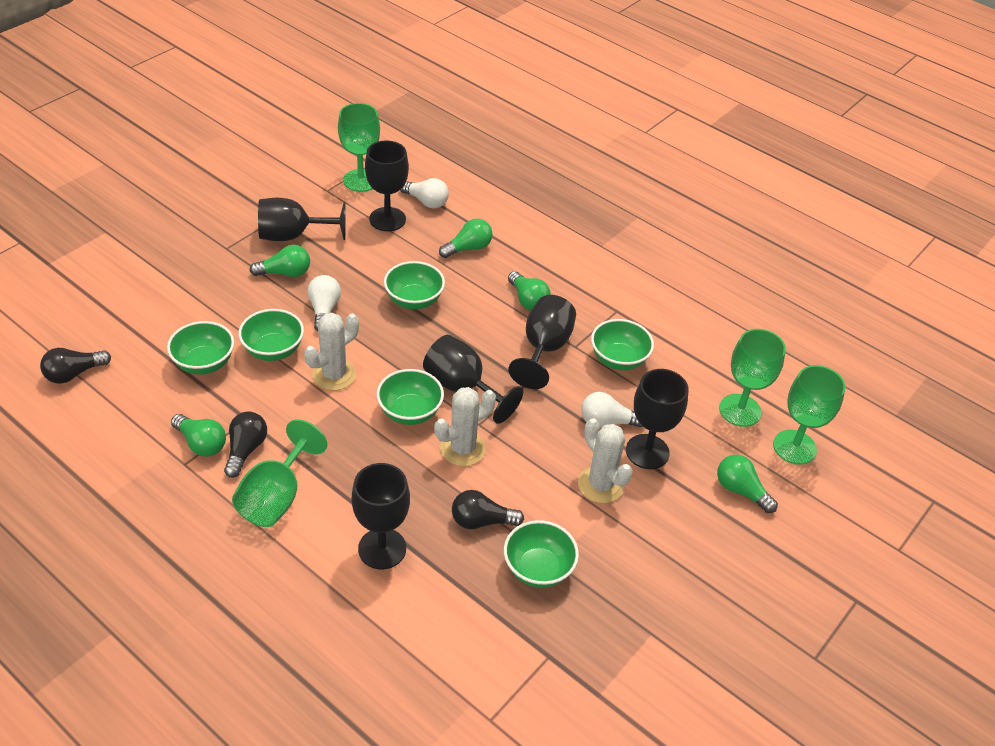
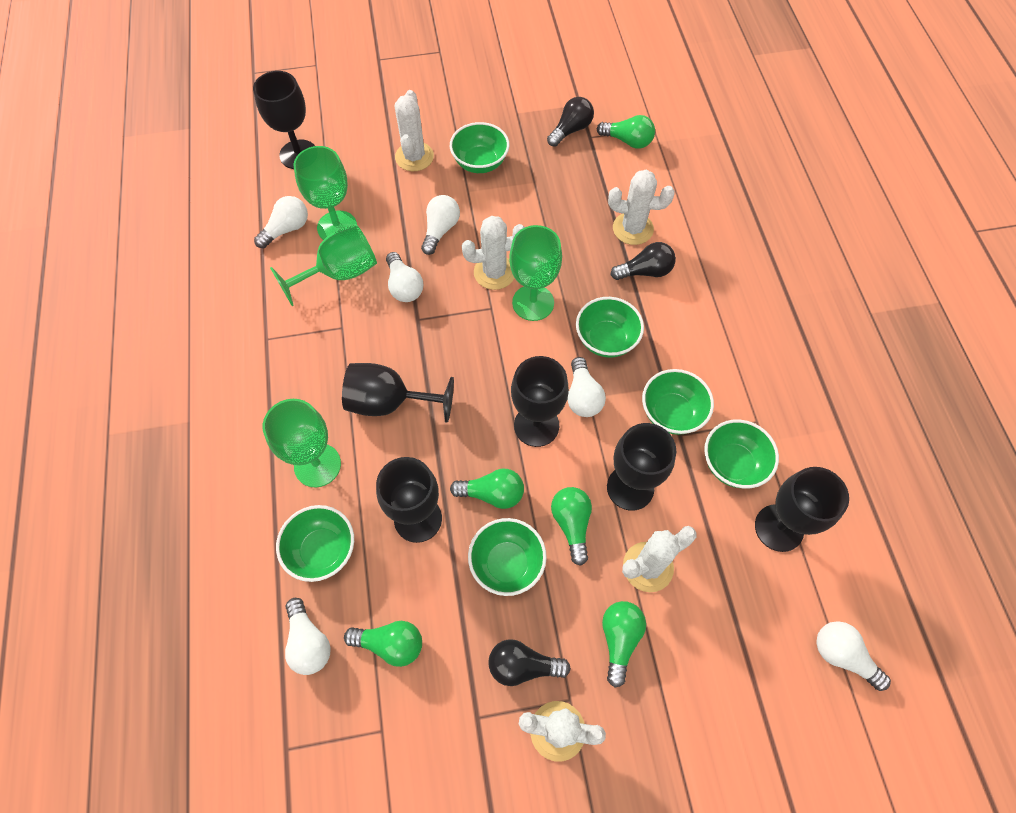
white cactus: 3 -> 5
white light bulb: 3 -> 6

